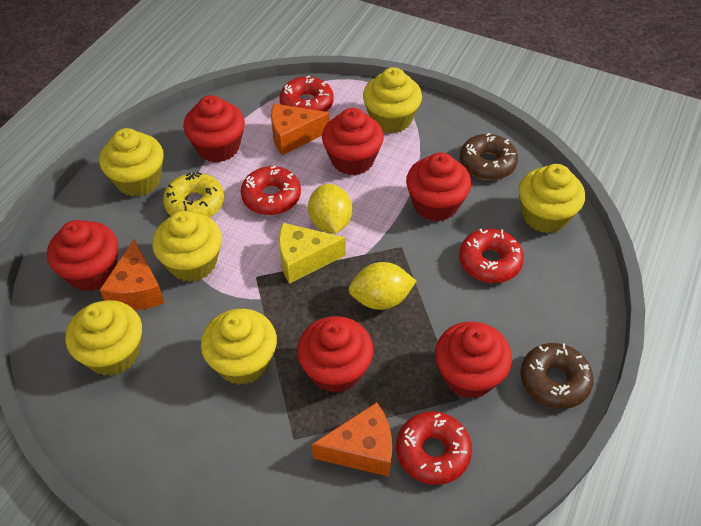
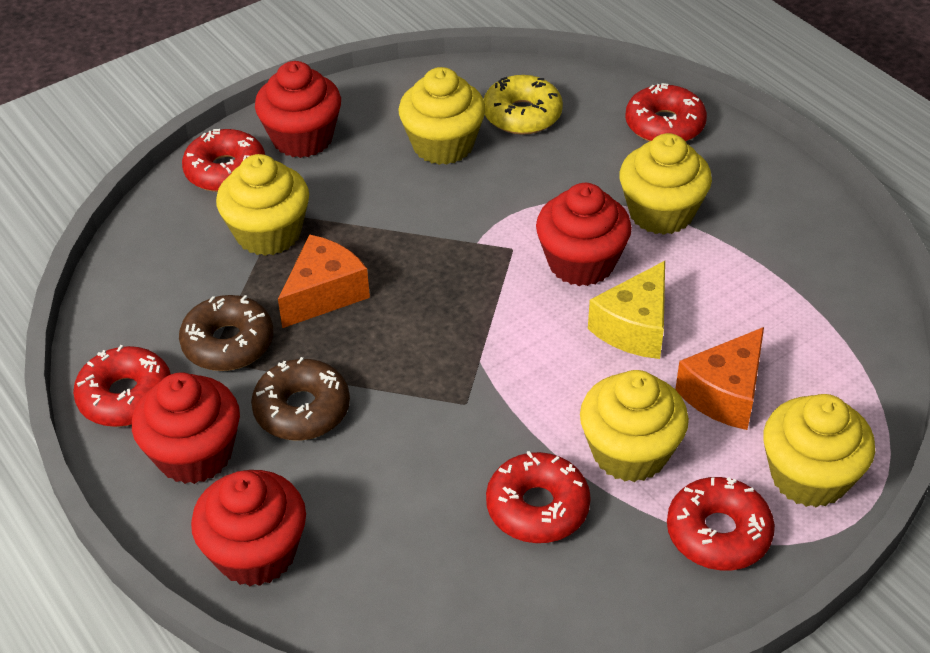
orange cheese: 3 -> 2
red cupcake: 6 -> 4
red donut: 4 -> 5
yellow cupcake: 6 -> 5
yellow lemon: 2 -> 0

